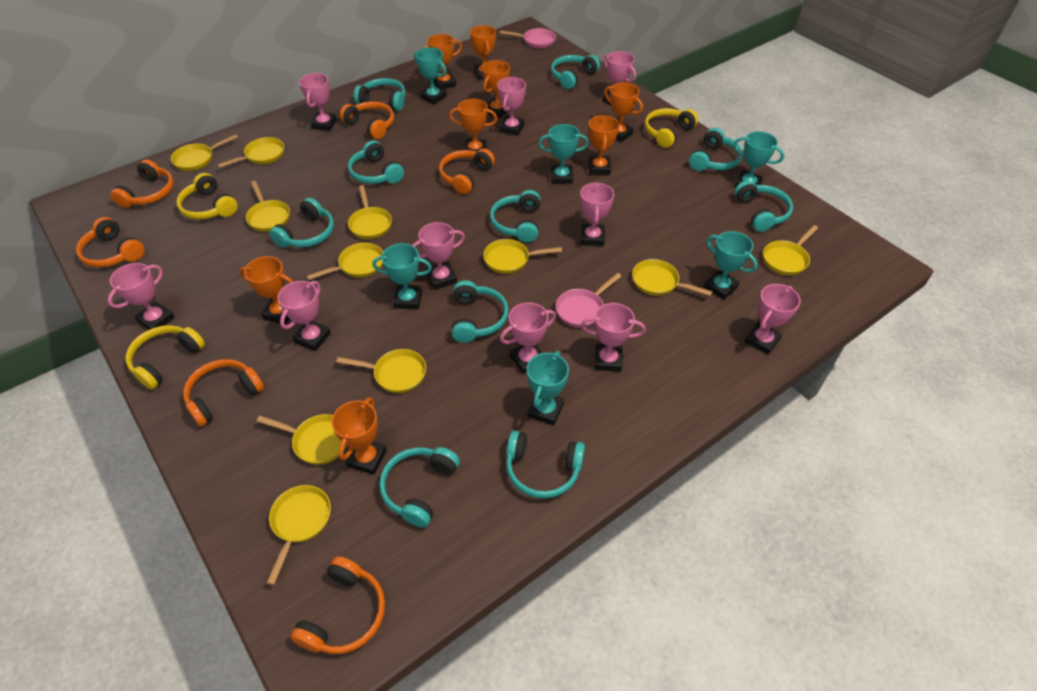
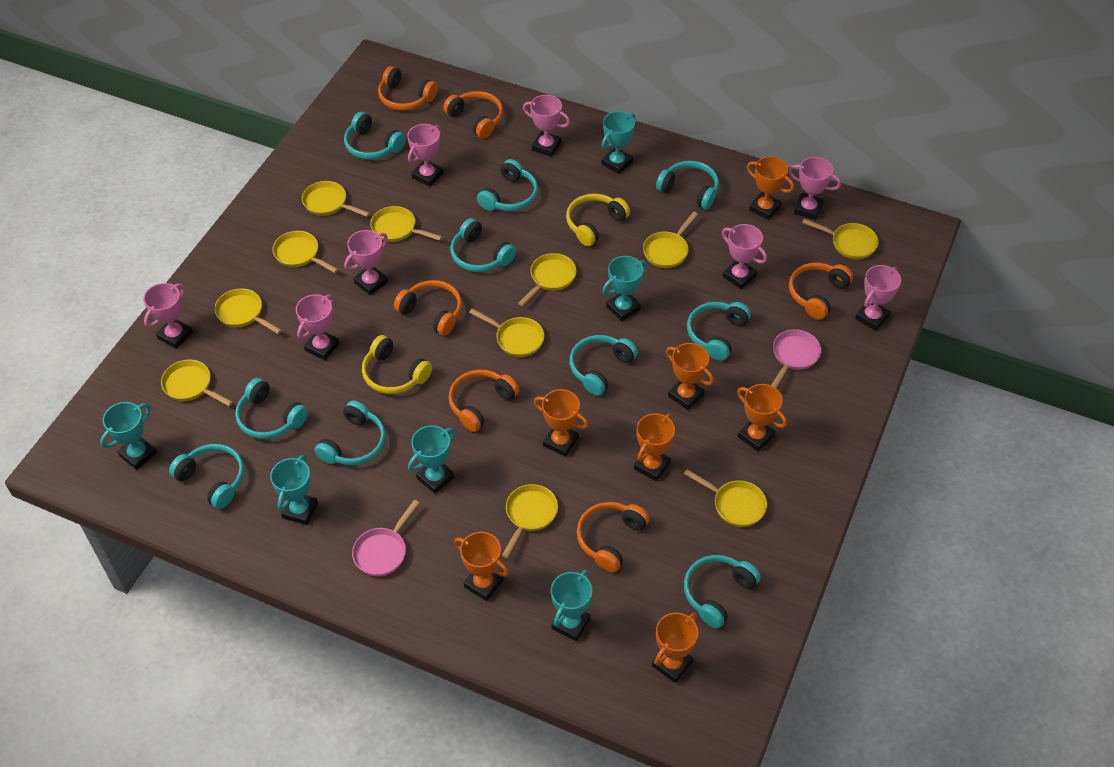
orange trophy: 8 -> 7
pink trophy: 10 -> 8
yellow headphones: 3 -> 2

